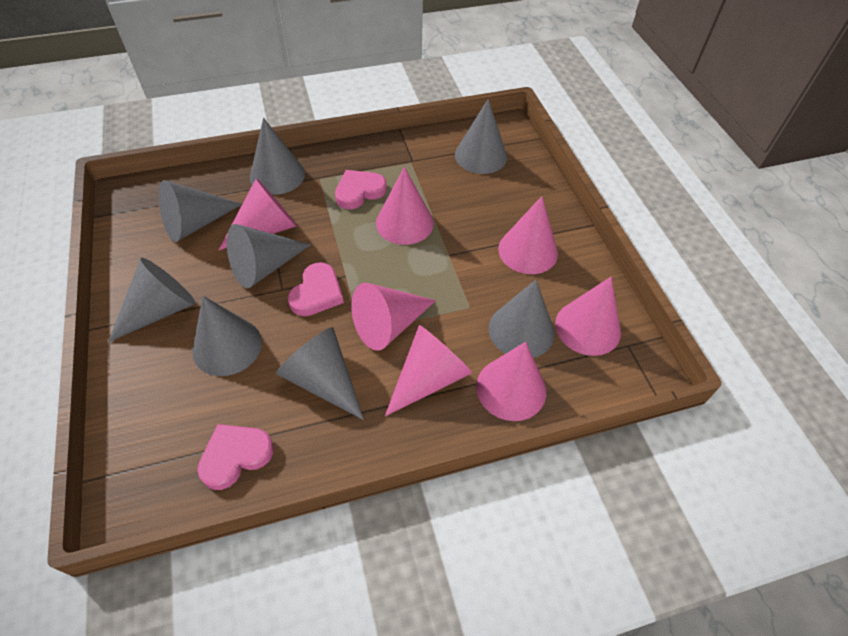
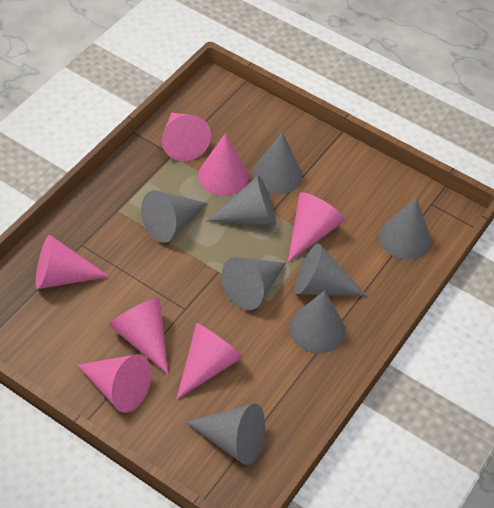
pink heart: 3 -> 0

